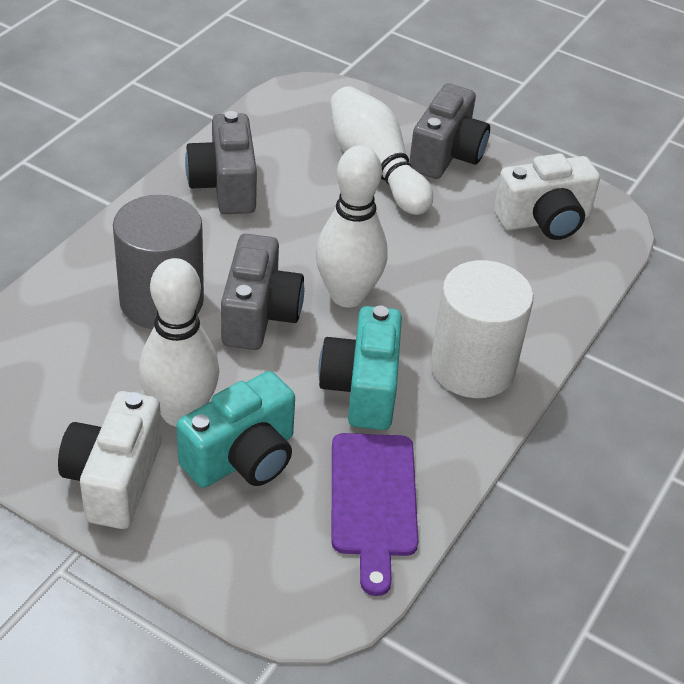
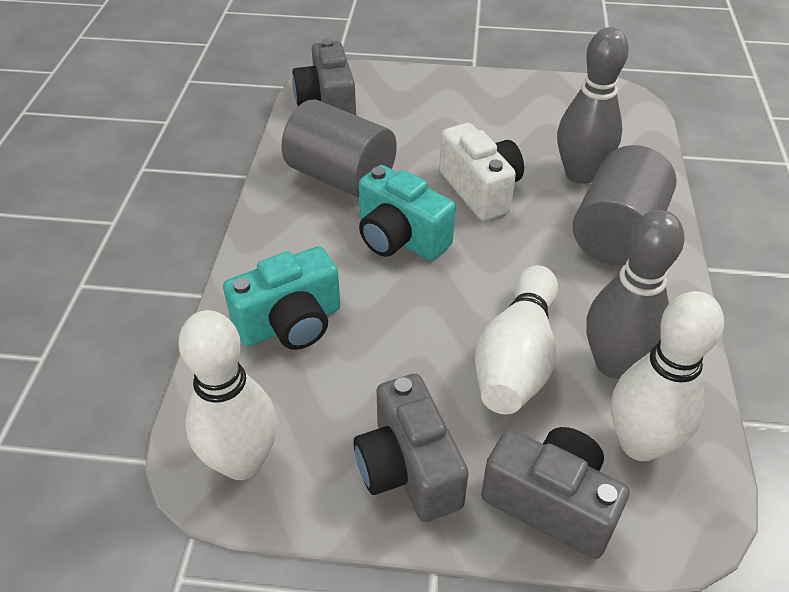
grey bowling pin: 0 -> 2
grey cylinder: 1 -> 2
purple cutting board: 1 -> 0
white camera: 2 -> 1
white cylinder: 1 -> 0

